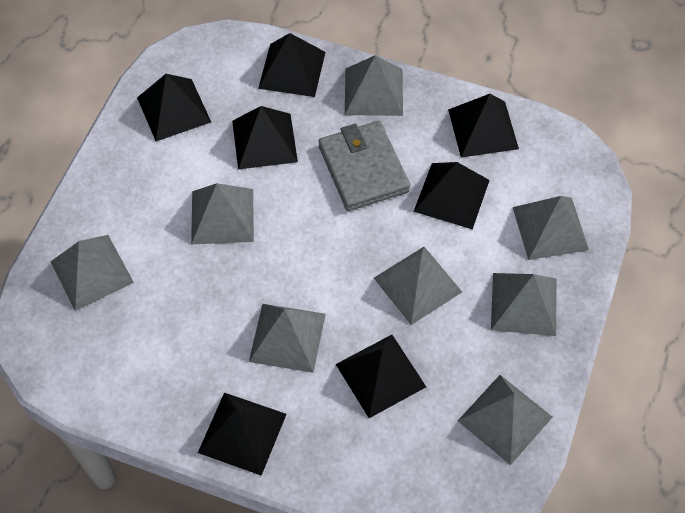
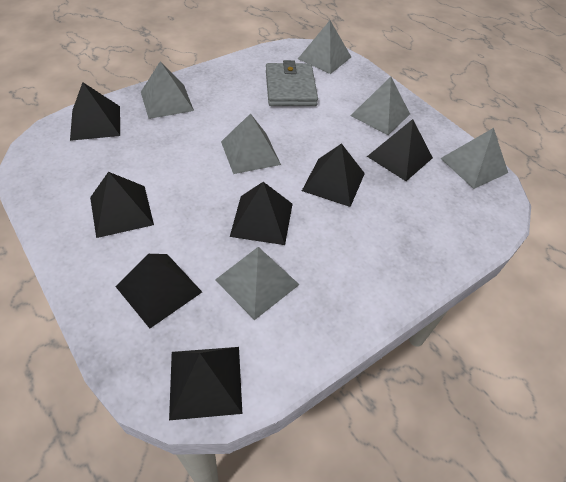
grey pyramid: 8 -> 6

